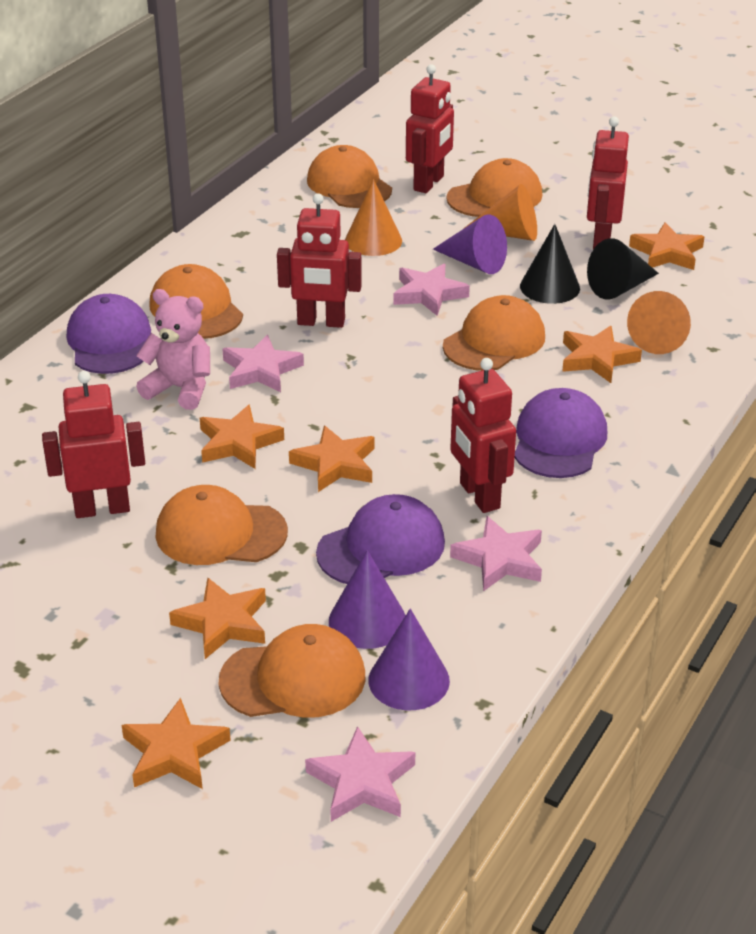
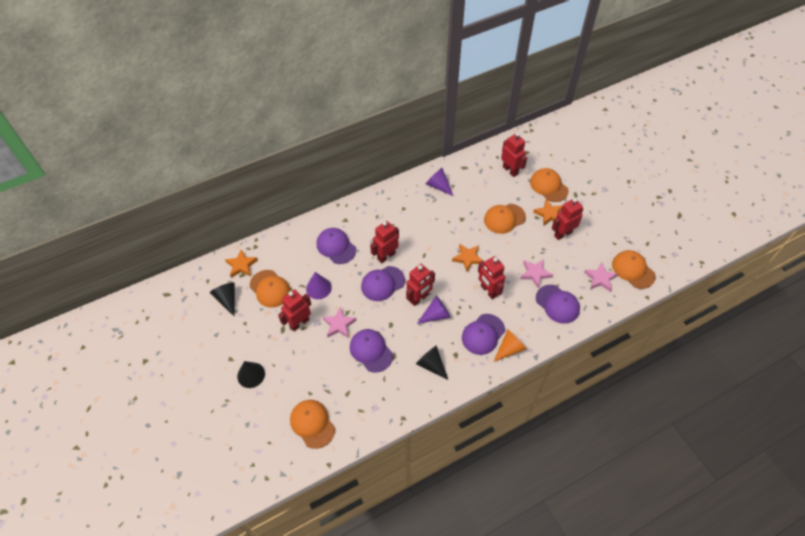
black cone: 2 -> 3
orange cap: 6 -> 5
orange cone: 3 -> 1
orange star: 6 -> 3
pink star: 4 -> 3
pink teddy bear: 1 -> 0
purple cap: 3 -> 5
red robot: 5 -> 6

